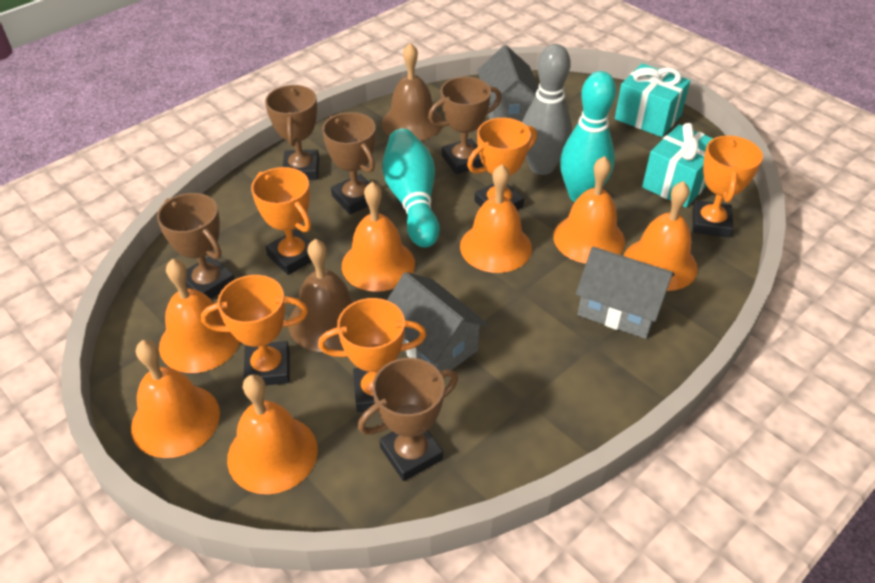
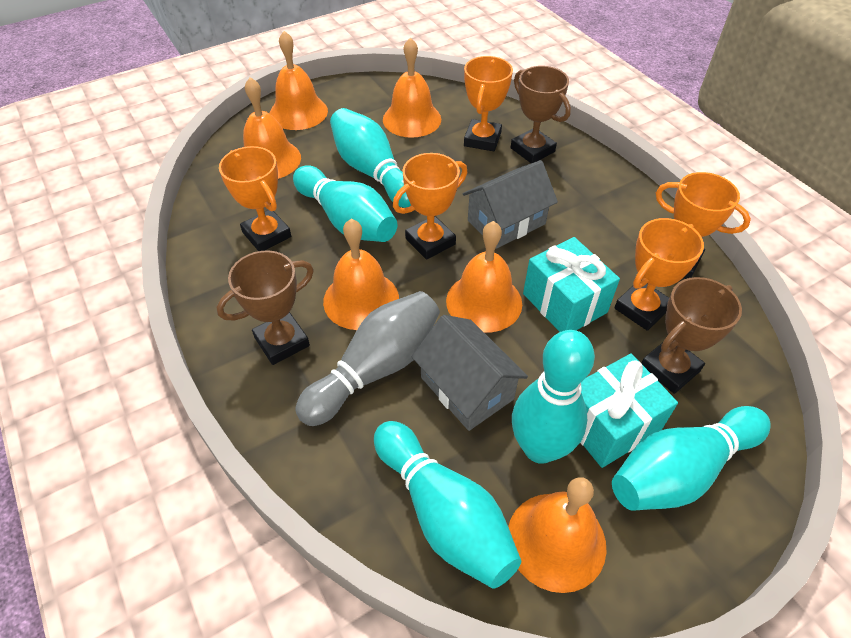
brown bell: 2 -> 0
brown trophy: 5 -> 3
grey house: 3 -> 2
orange bell: 7 -> 6
turquoise bowling pin: 2 -> 5

